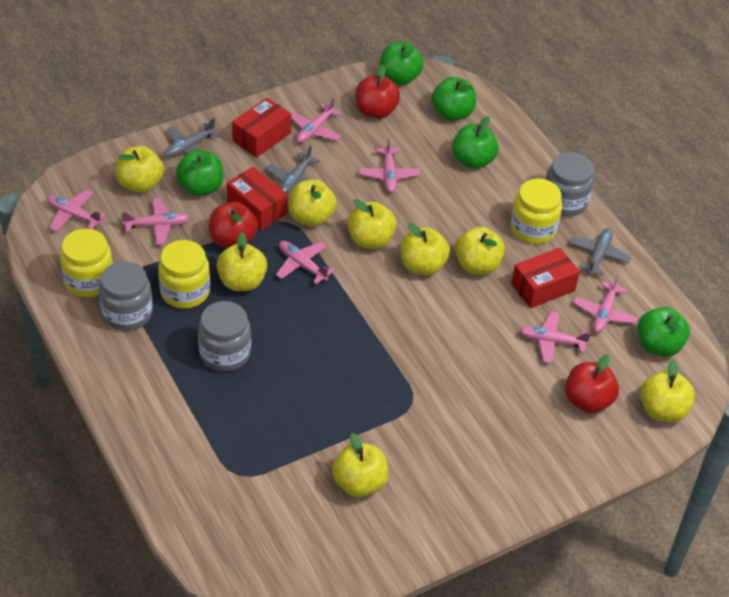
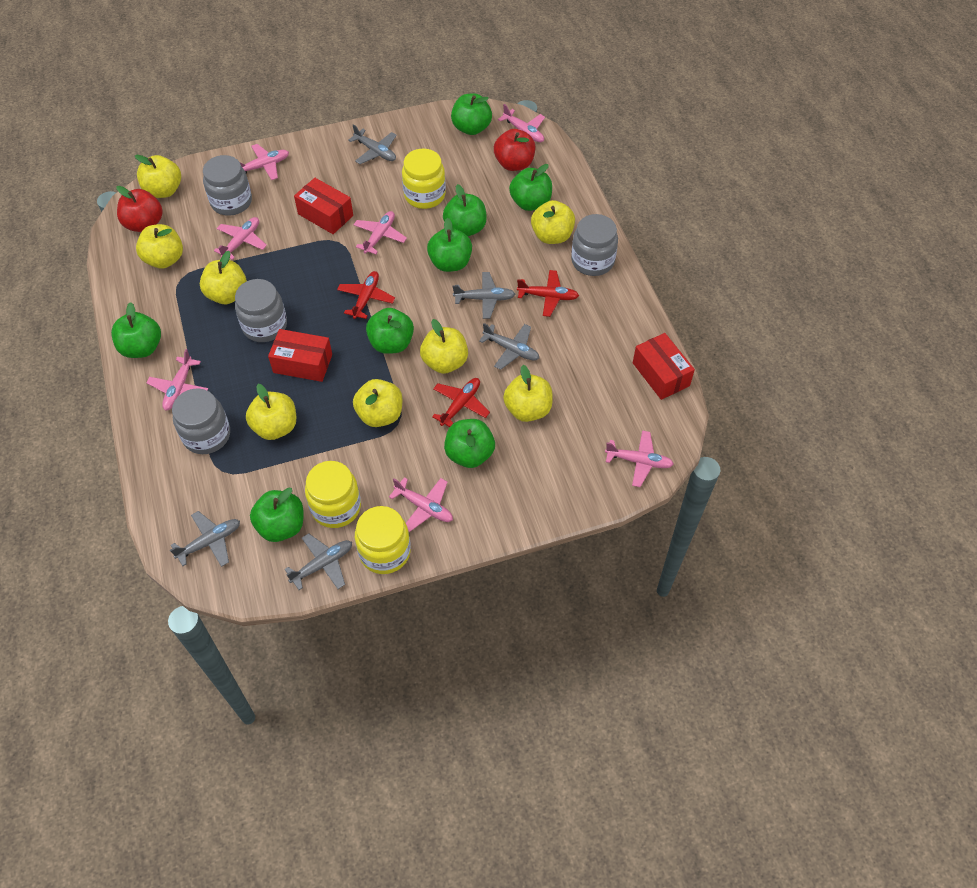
green apple: 5 -> 8
grey jar: 3 -> 4
grey plane: 3 -> 5
red apple: 3 -> 2
red plane: 0 -> 3

